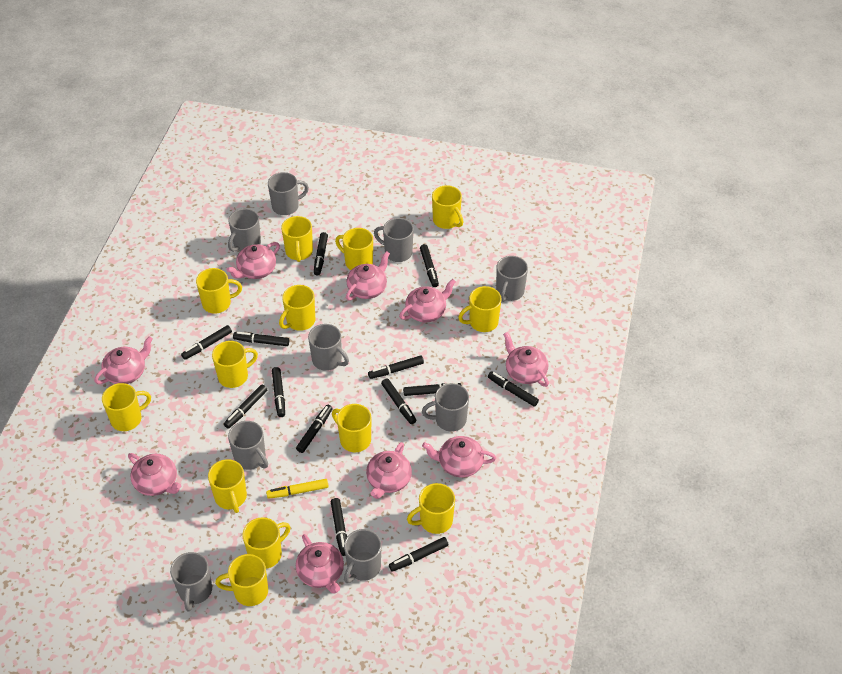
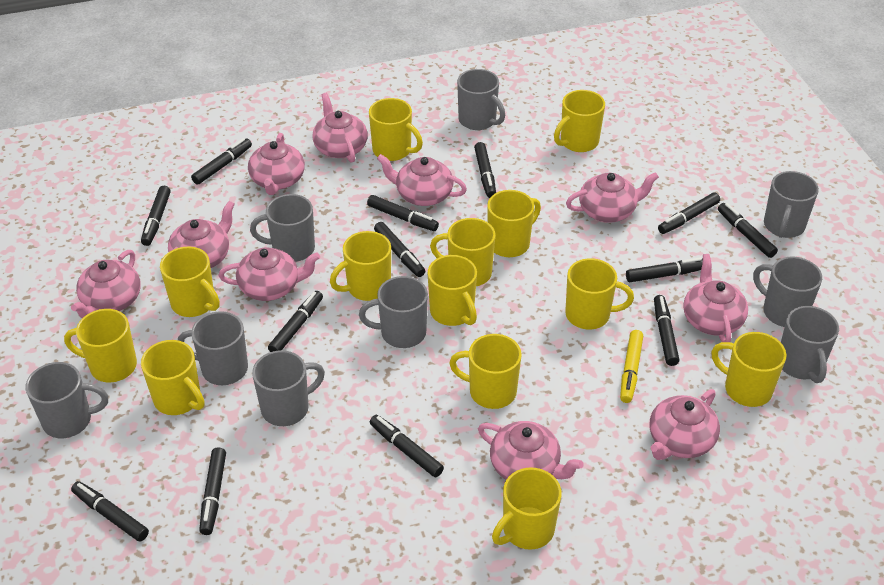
pink teapot: 9 -> 10

